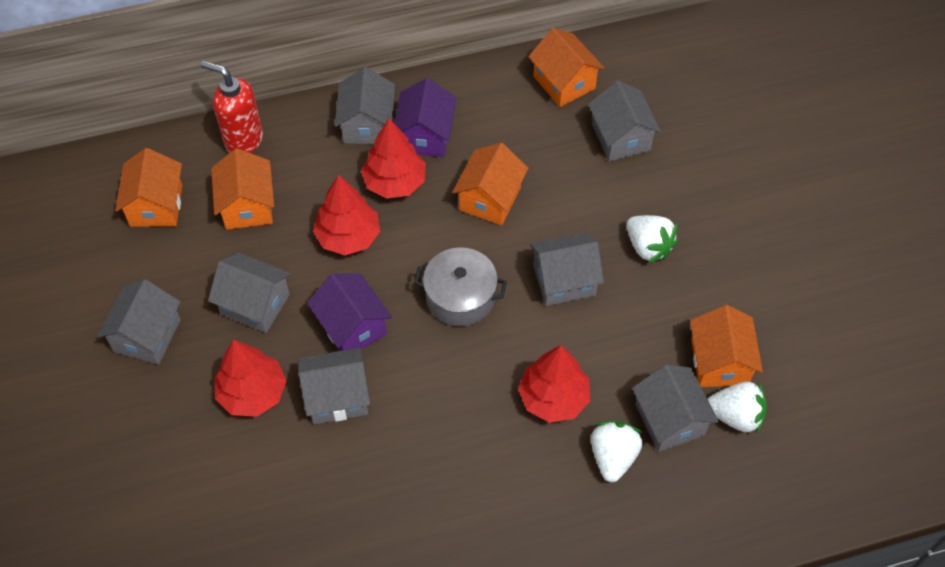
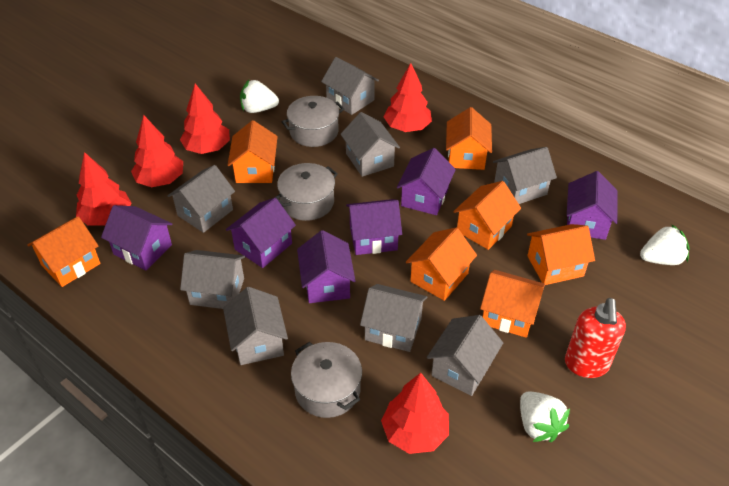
grey house: 7 -> 8
grey pot: 1 -> 3
orange house: 5 -> 7
purple house: 2 -> 6
red tree: 4 -> 5

